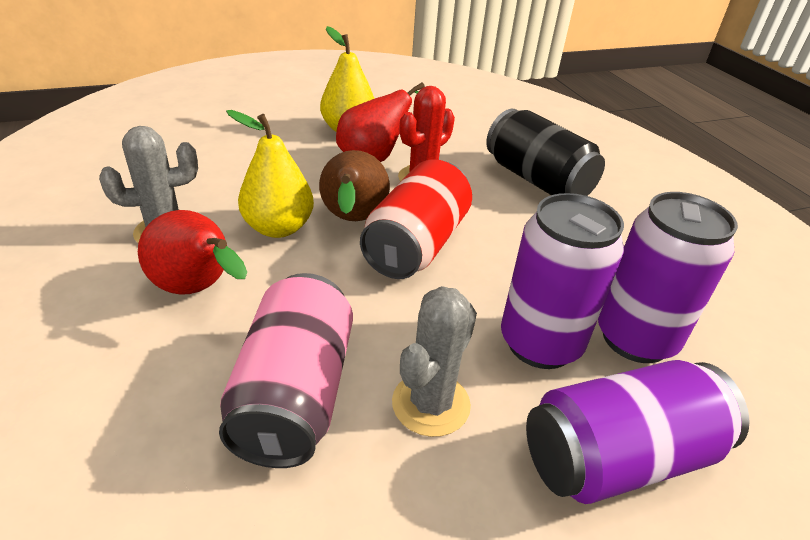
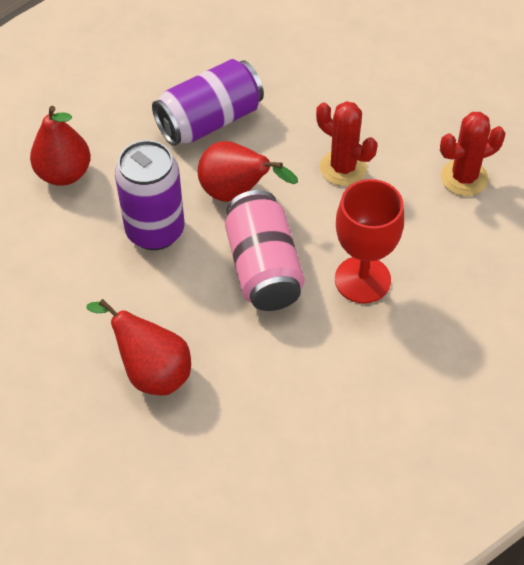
black can: 1 -> 0
brown pear: 1 -> 0
grey cactus: 2 -> 0
purple can: 3 -> 2
red cactus: 1 -> 2
red can: 1 -> 0
red goblet: 0 -> 1
red pear: 2 -> 3
yellow pear: 2 -> 0

